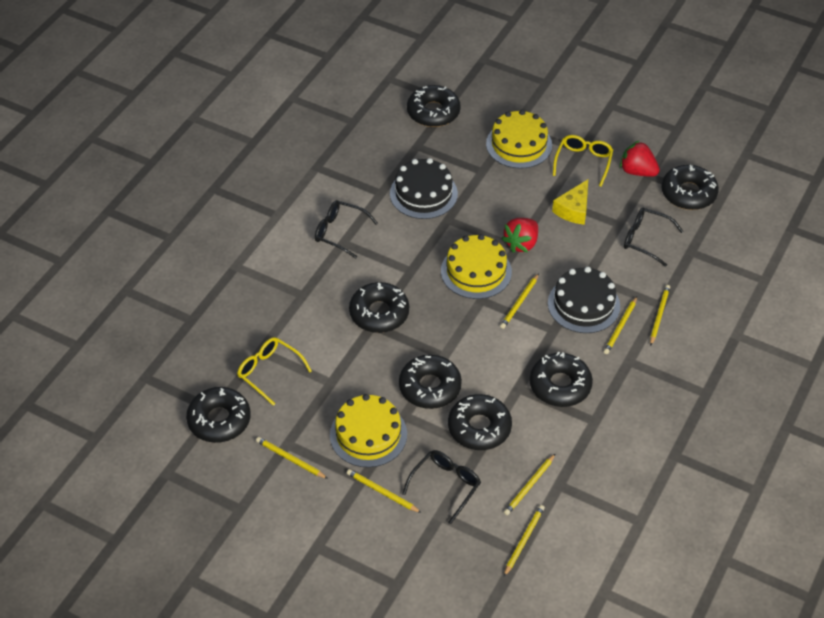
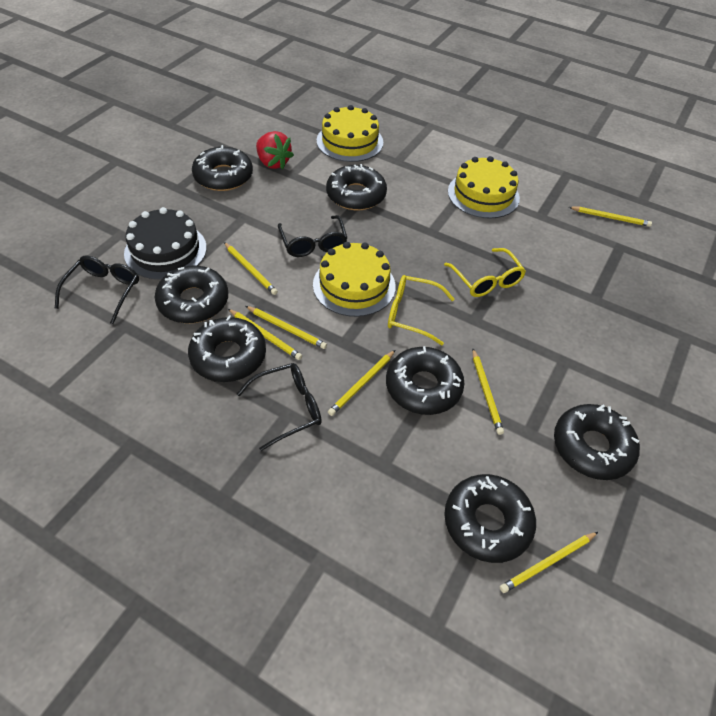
black cake: 2 -> 1
red strawberry: 2 -> 1
yellow cheese: 1 -> 0

